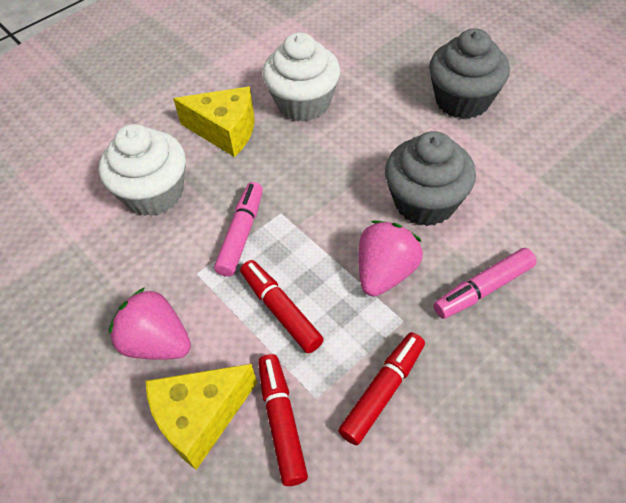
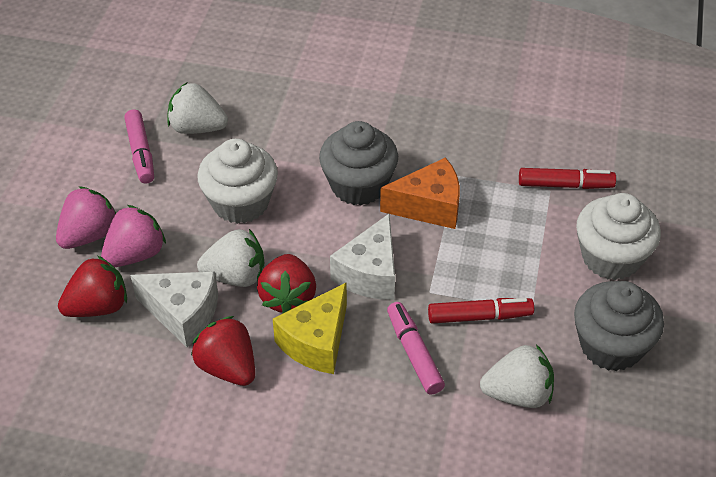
orange cheese: 0 -> 1
red marker: 3 -> 2
red strawberry: 0 -> 3
white cheese: 0 -> 2
white strawberry: 0 -> 3
yellow cheese: 2 -> 1

